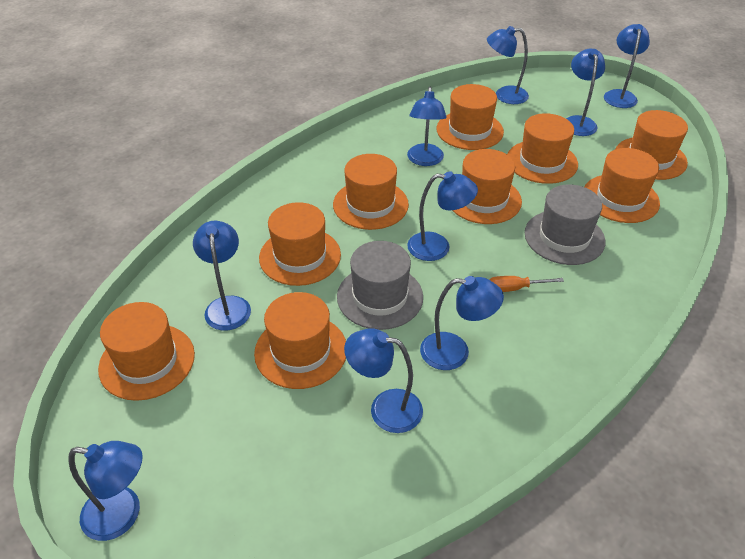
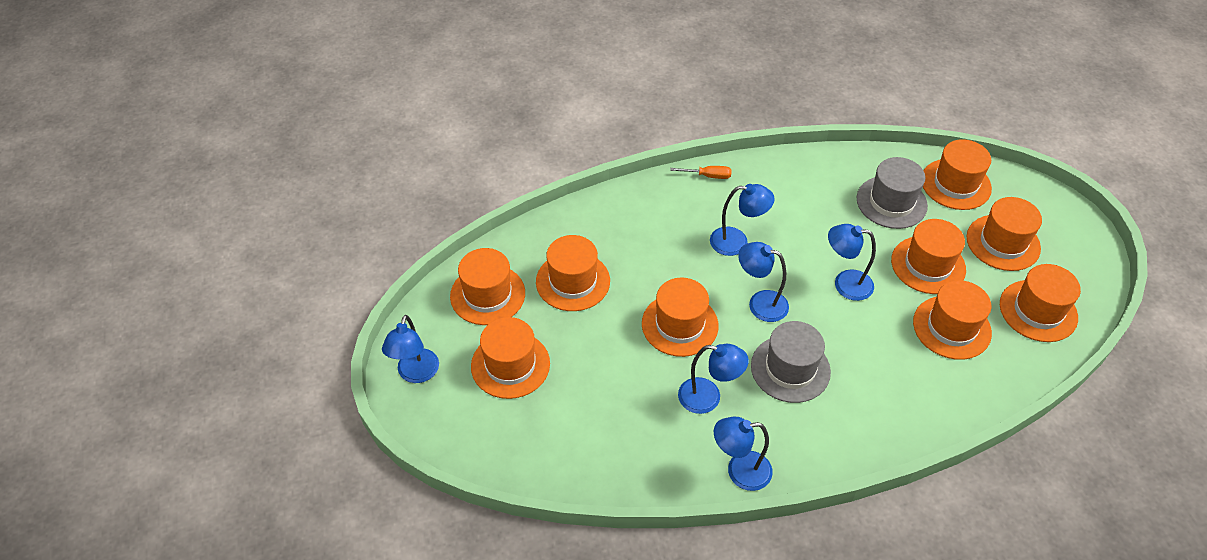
blue lamp: 9 -> 6

